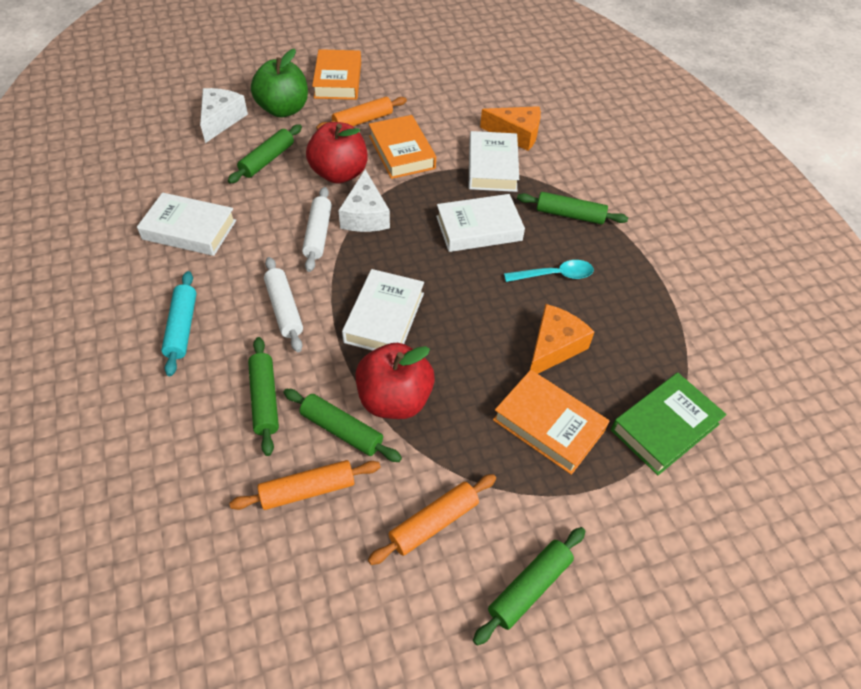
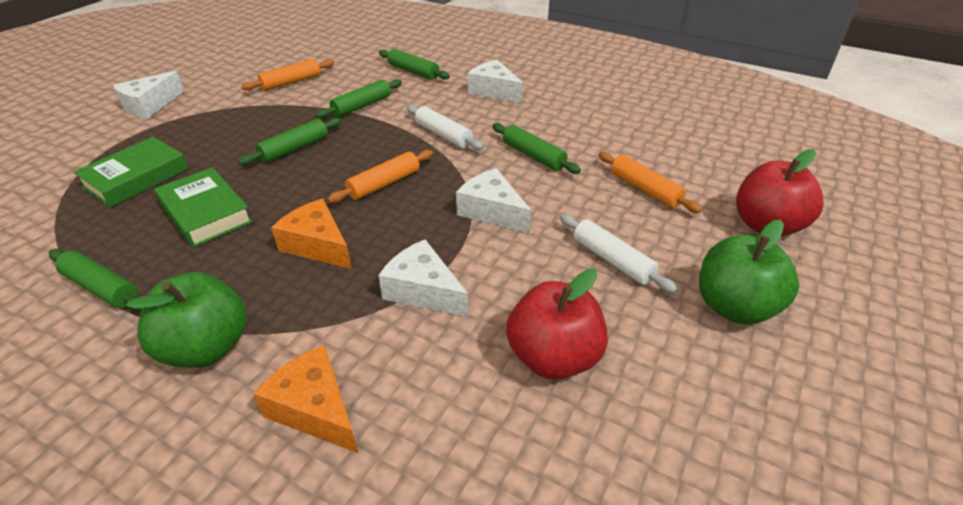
green apple: 1 -> 2
green book: 1 -> 2
orange book: 3 -> 0
turquoise rolling pin: 1 -> 0
turquoise spoon: 1 -> 0
white book: 4 -> 0
white cheese: 2 -> 4

